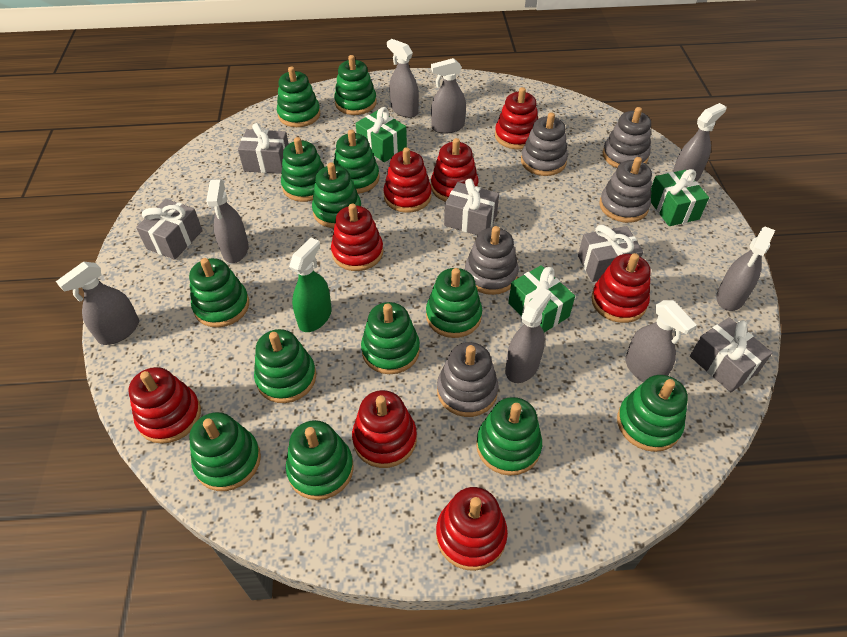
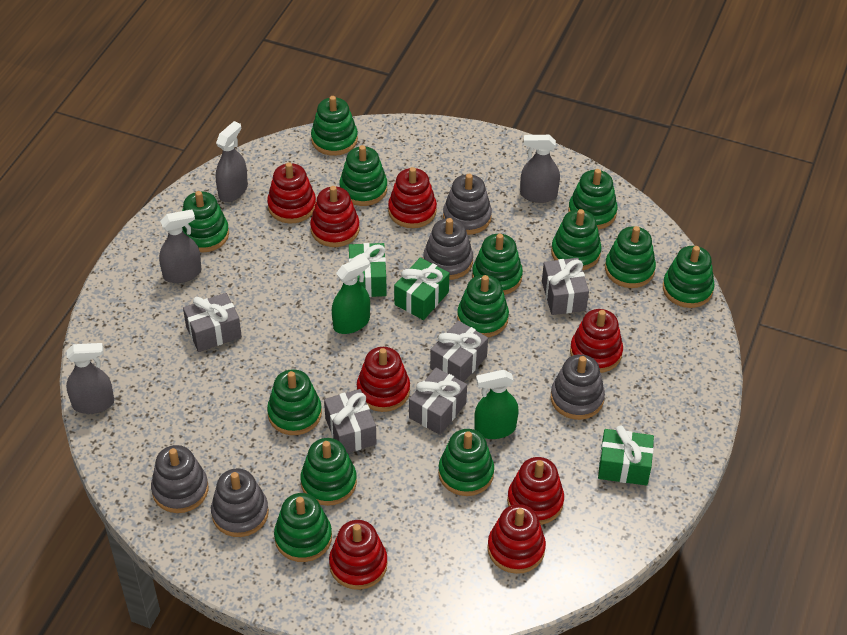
green spray bottle: 1 -> 2
grey spray bottle: 8 -> 4

